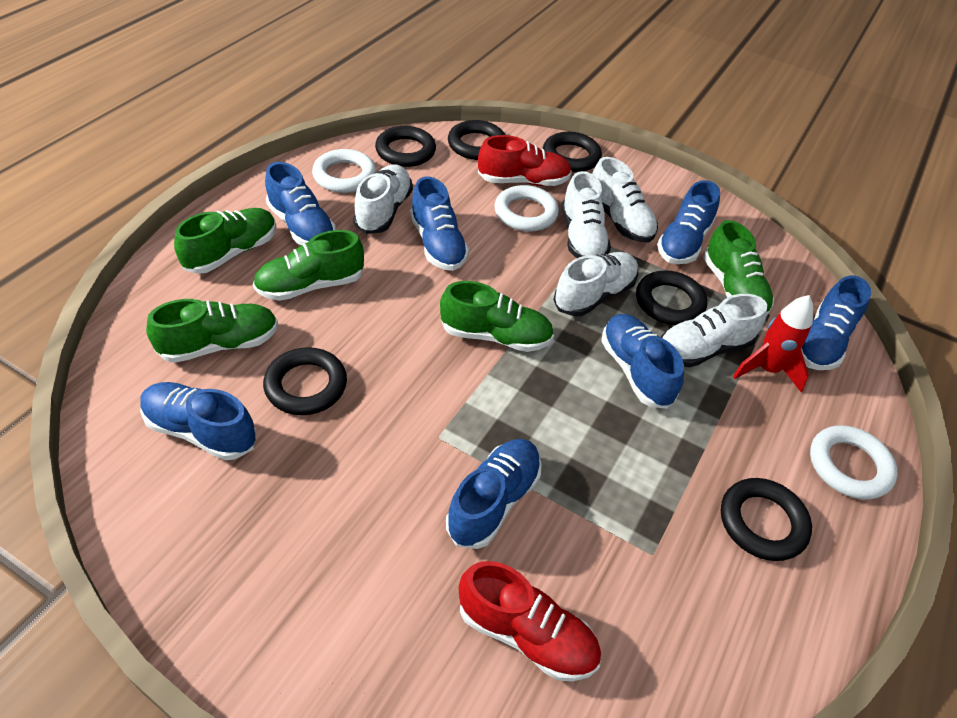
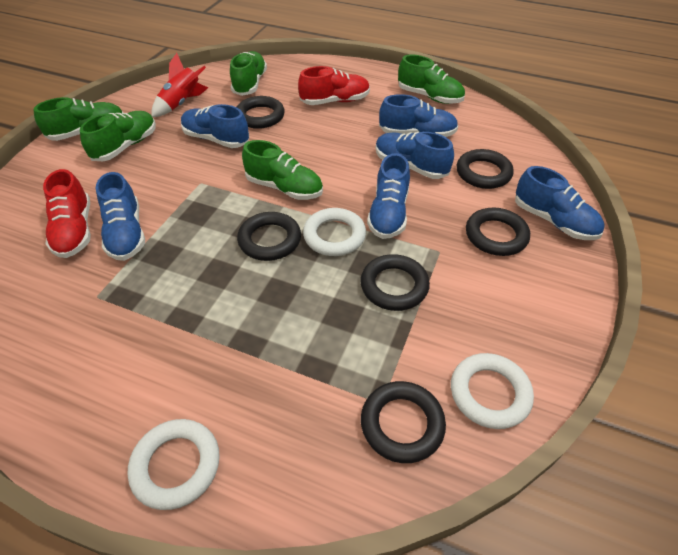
blue shoe: 7 -> 6
white shoe: 5 -> 0

